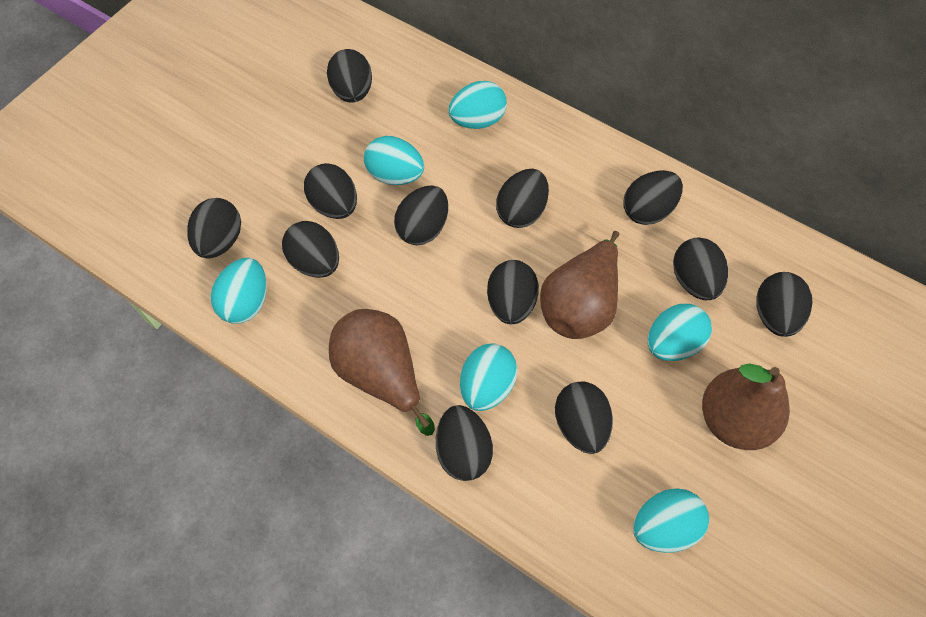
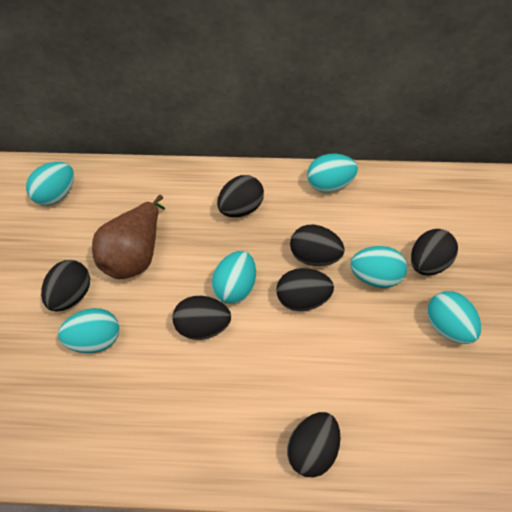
black egg: 12 -> 7
brown pear: 3 -> 1

